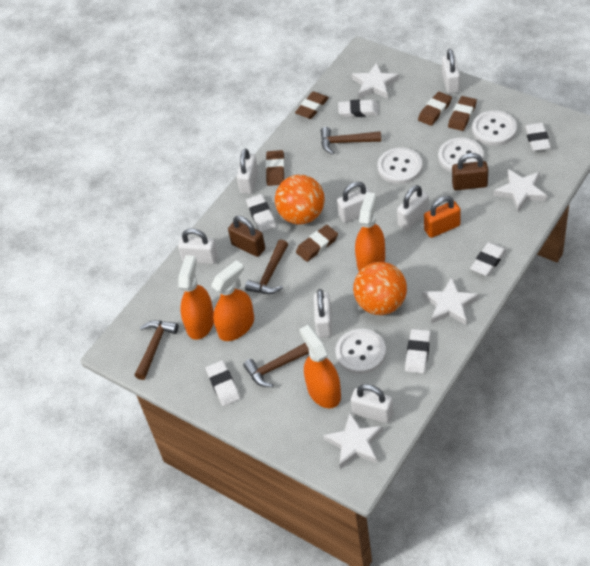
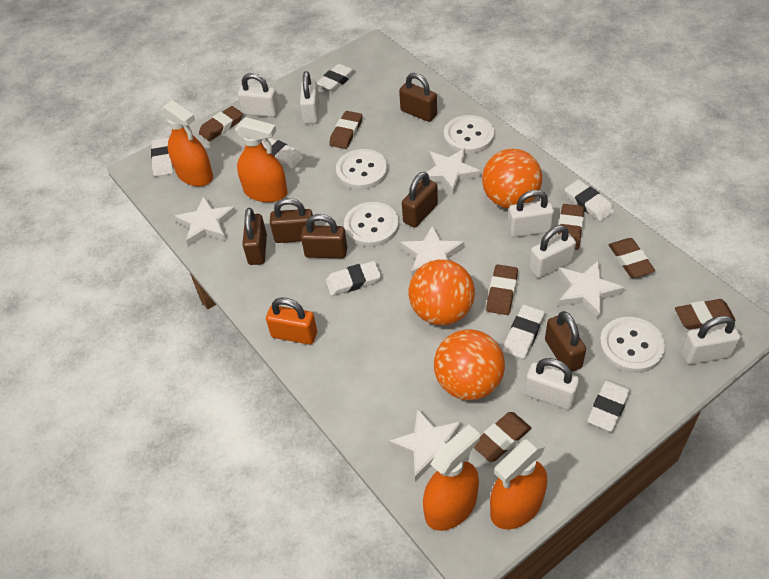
brown eraser: 5 -> 7
brown hammer: 4 -> 0
brown padlock: 2 -> 6
orange ball: 2 -> 3
white eraser: 6 -> 7
white padlock: 7 -> 6
white star: 4 -> 5

